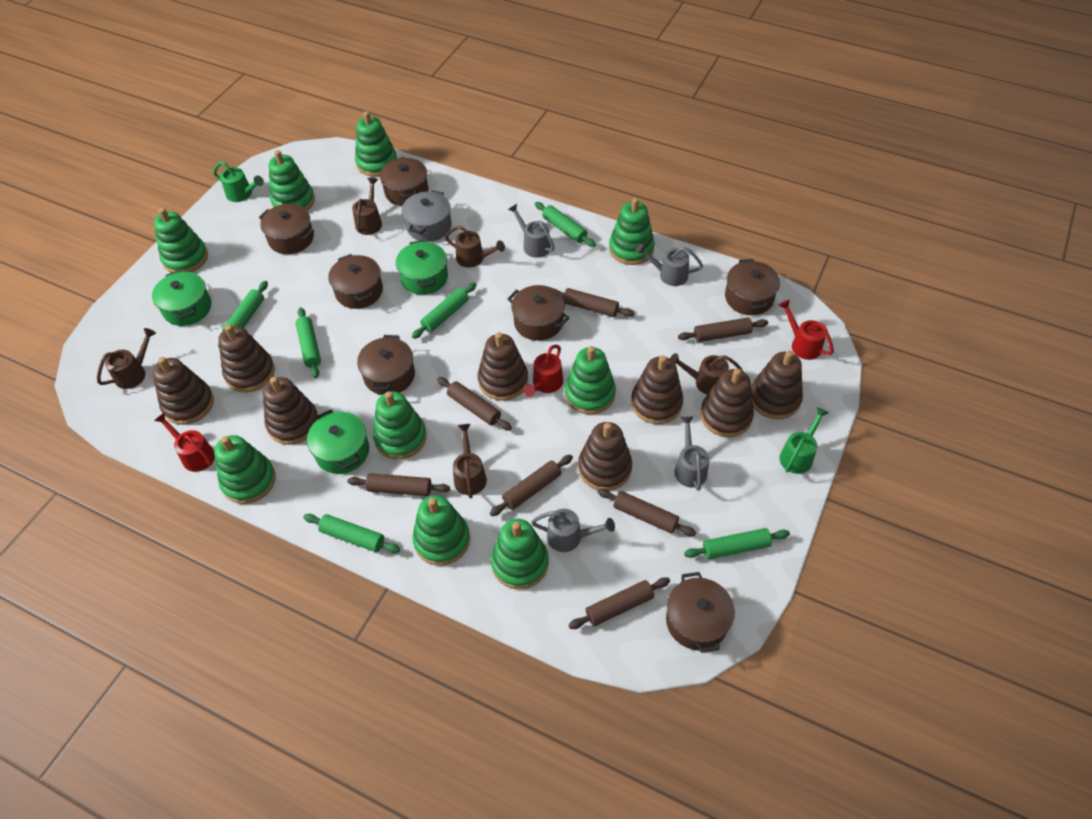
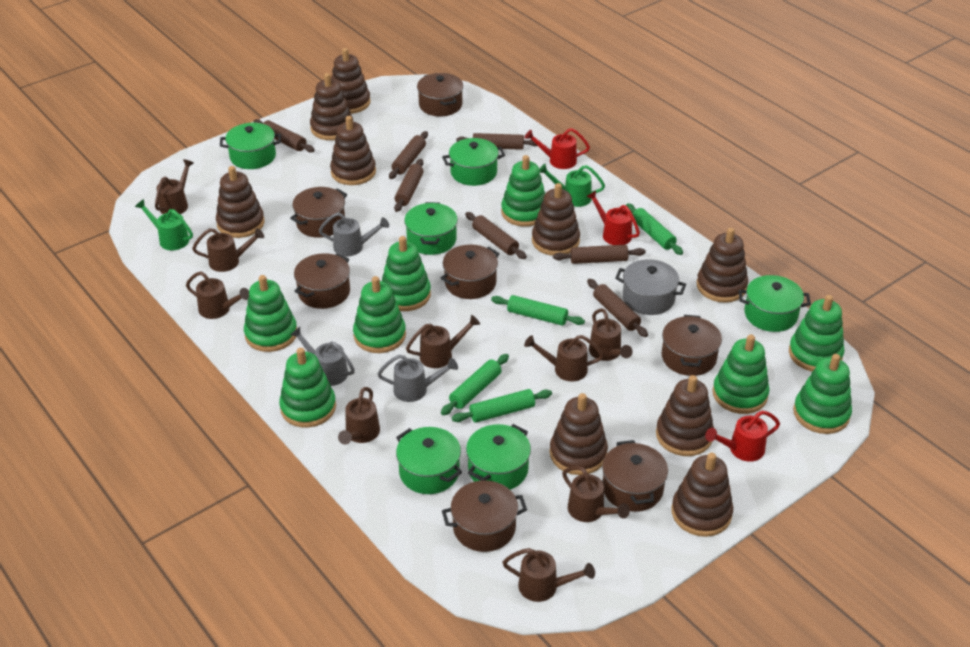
brown stacking toy: 8 -> 9
brown watering can: 5 -> 9
green pot: 3 -> 6
green rolling pin: 6 -> 4
green stacking toy: 9 -> 8
grey watering can: 4 -> 3

